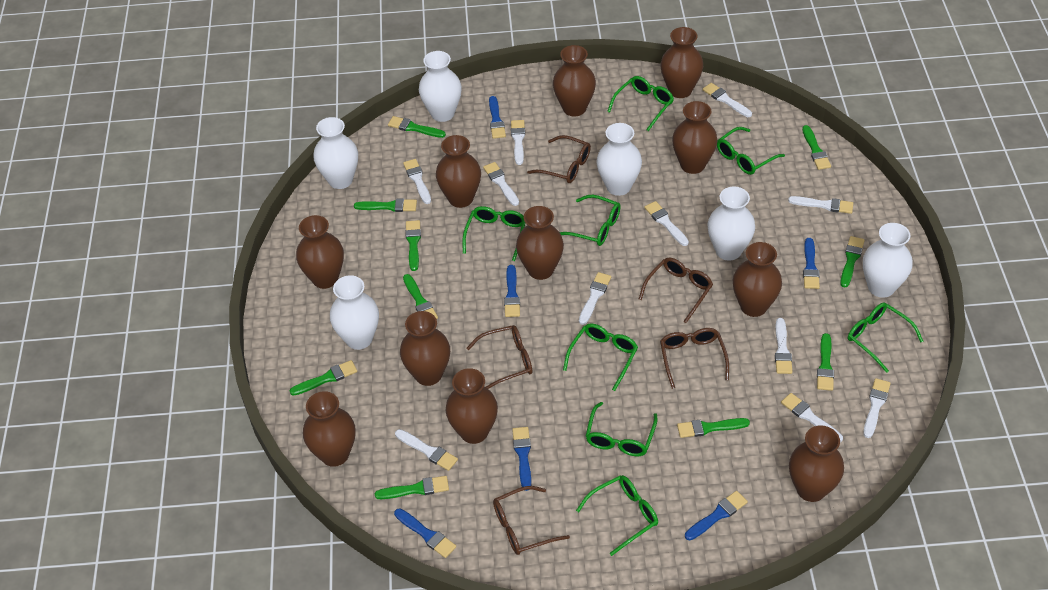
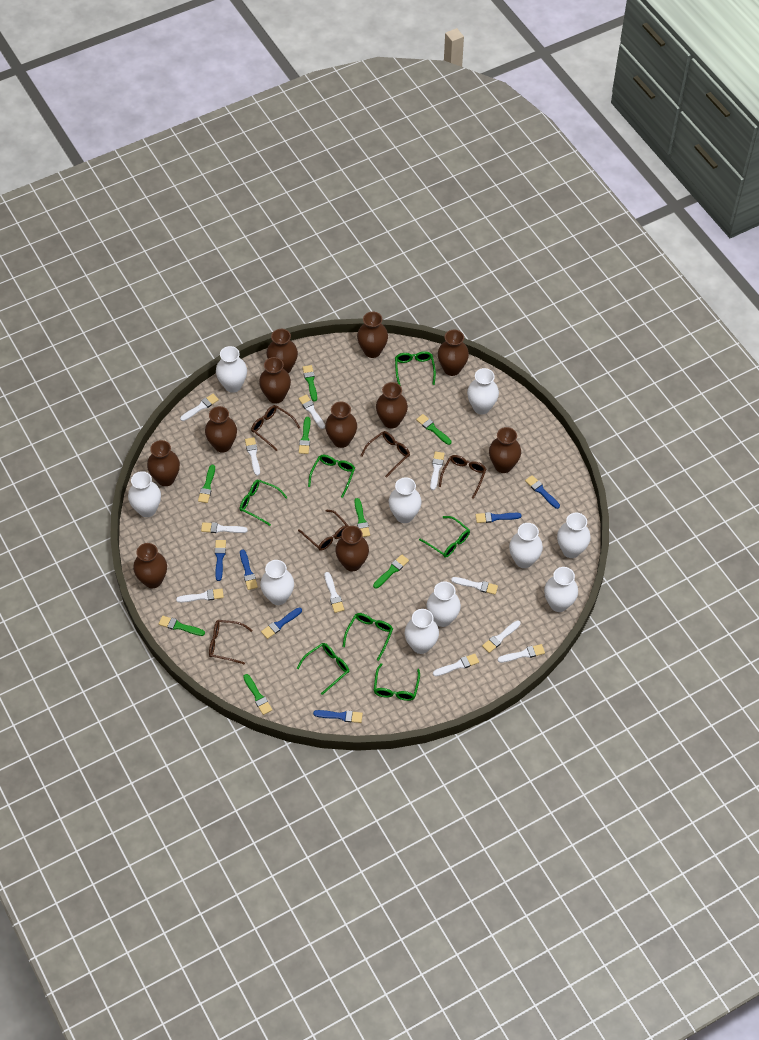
green brush: 10 -> 8
green glasses: 8 -> 7
white vase: 6 -> 10

